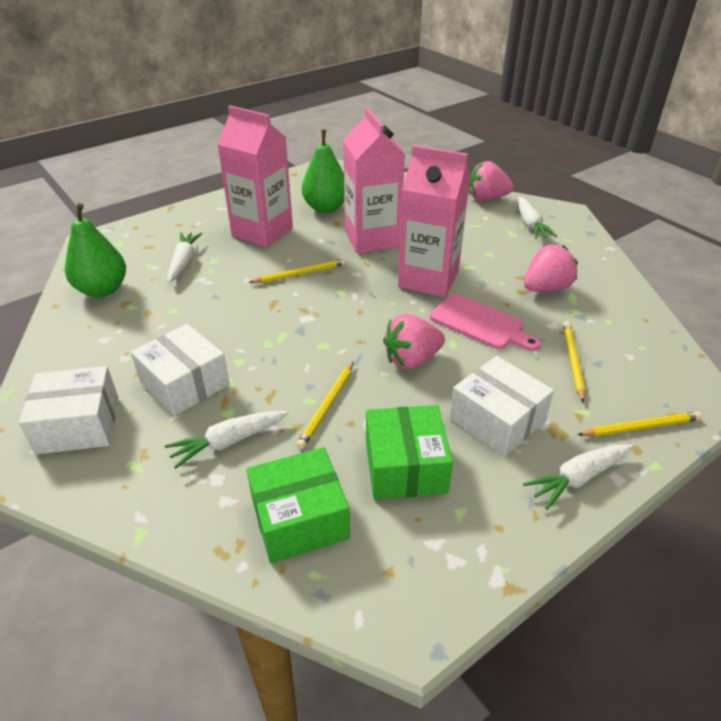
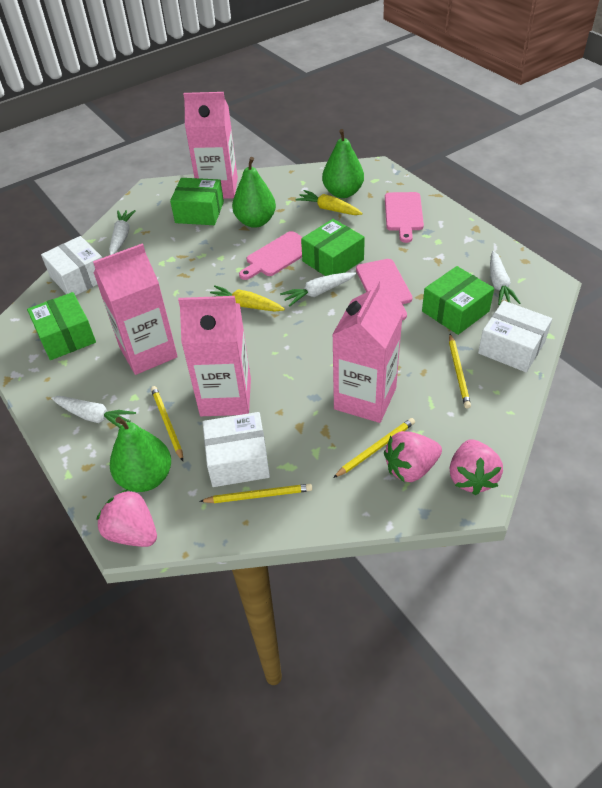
green box: 2 -> 4
green pear: 2 -> 3
pink carton: 3 -> 4
pink cutting board: 1 -> 3
yellow carrot: 0 -> 2

